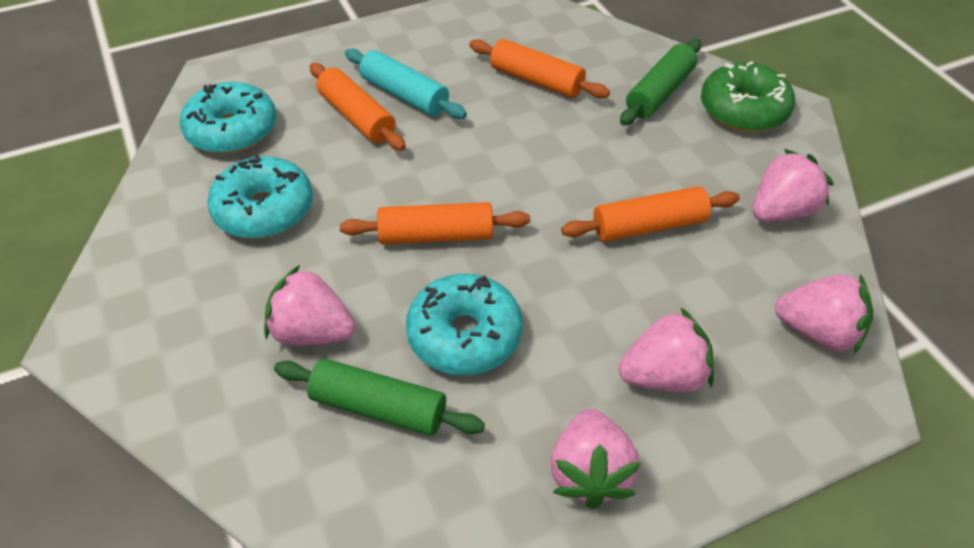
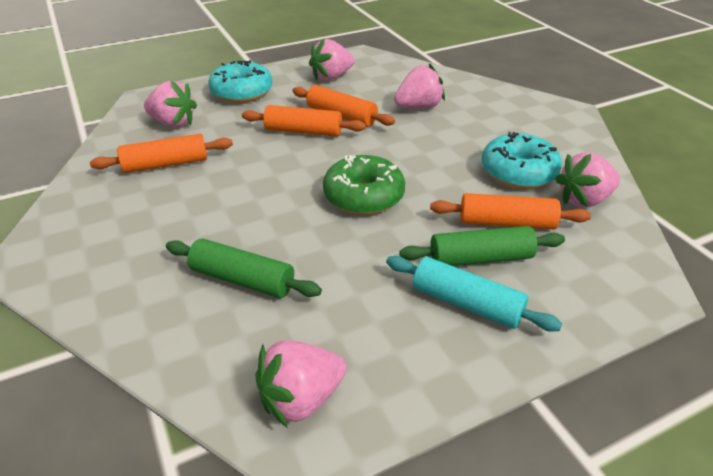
turquoise donut: 3 -> 2

